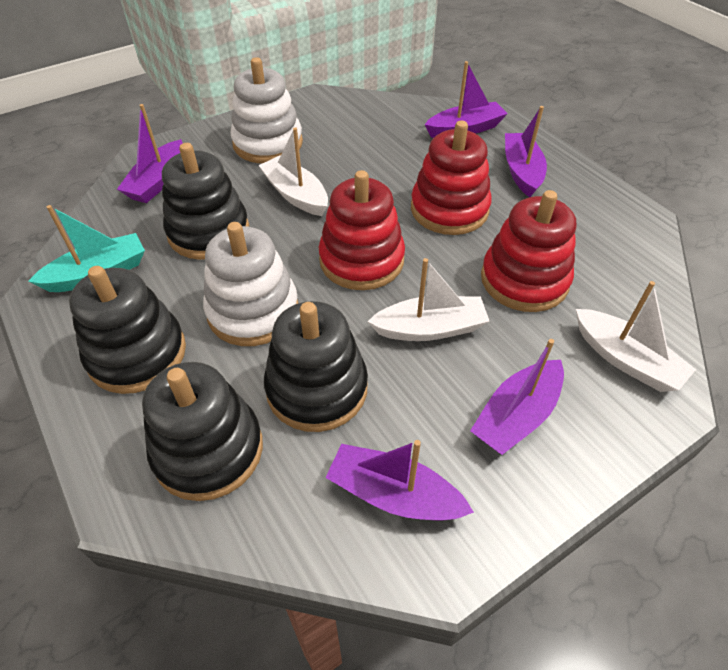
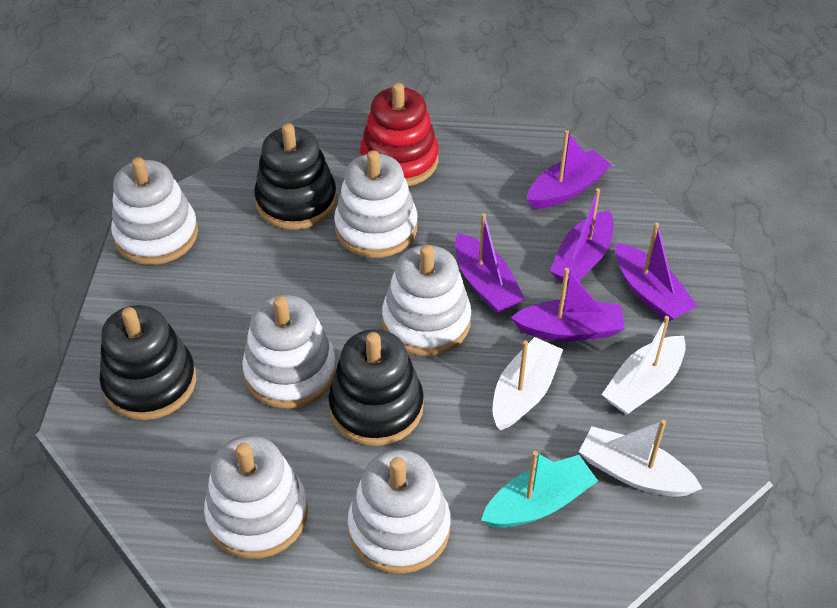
black stacking toy: 4 -> 3
red stacking toy: 3 -> 1
white stacking toy: 2 -> 6

